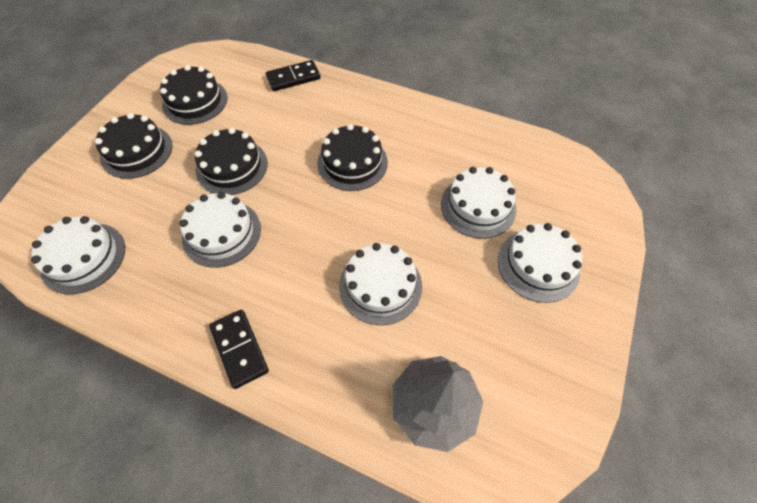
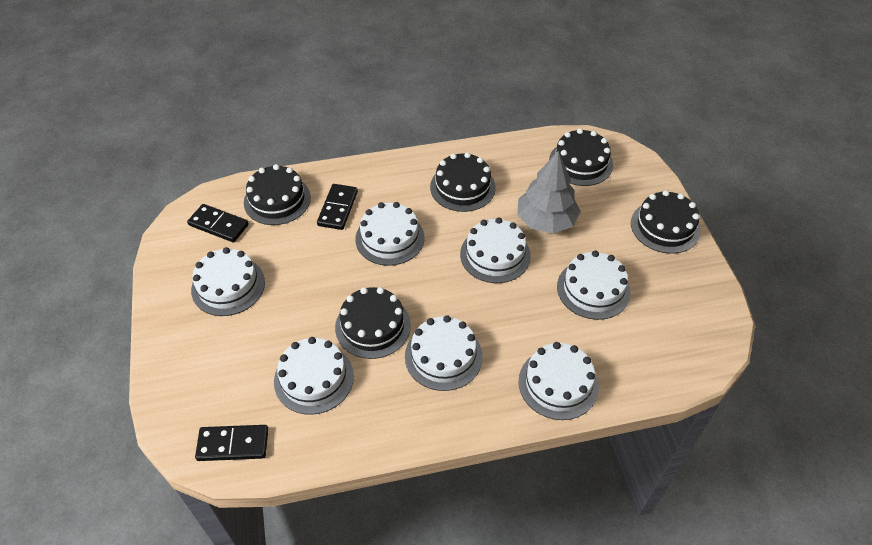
black cake: 4 -> 5
black domino: 2 -> 3
white cake: 5 -> 7

